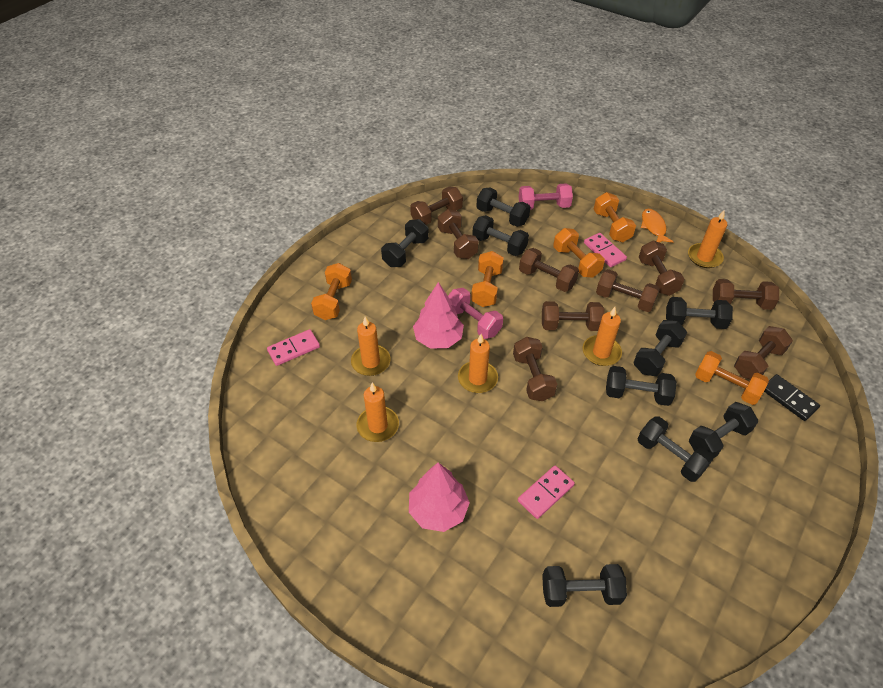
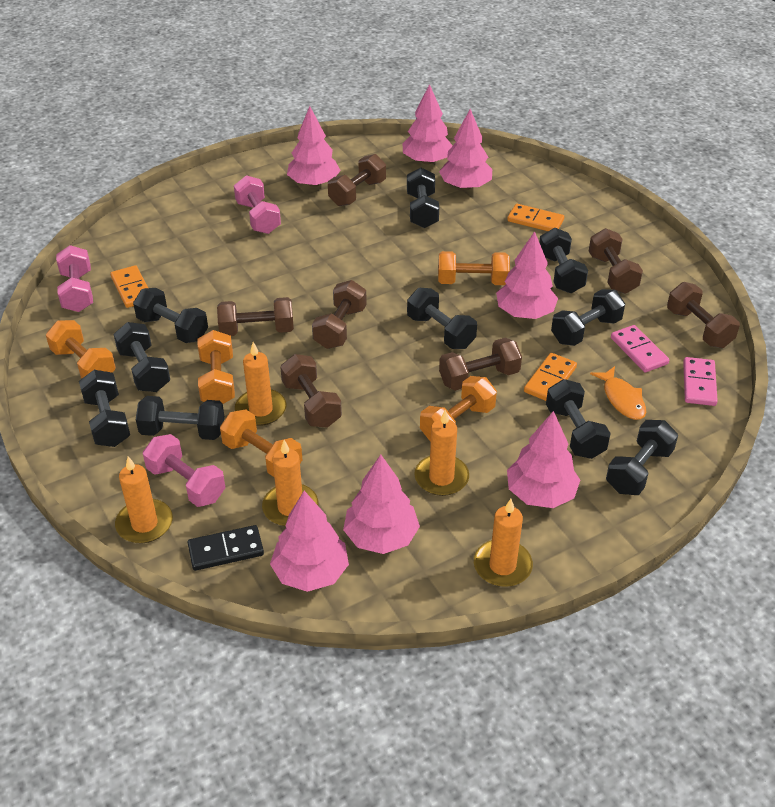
black dumbbell: 9 -> 10
brown dumbbell: 9 -> 7
orange domino: 0 -> 3
pink domino: 3 -> 2
pink dumbbell: 2 -> 3
pink tree: 2 -> 7

